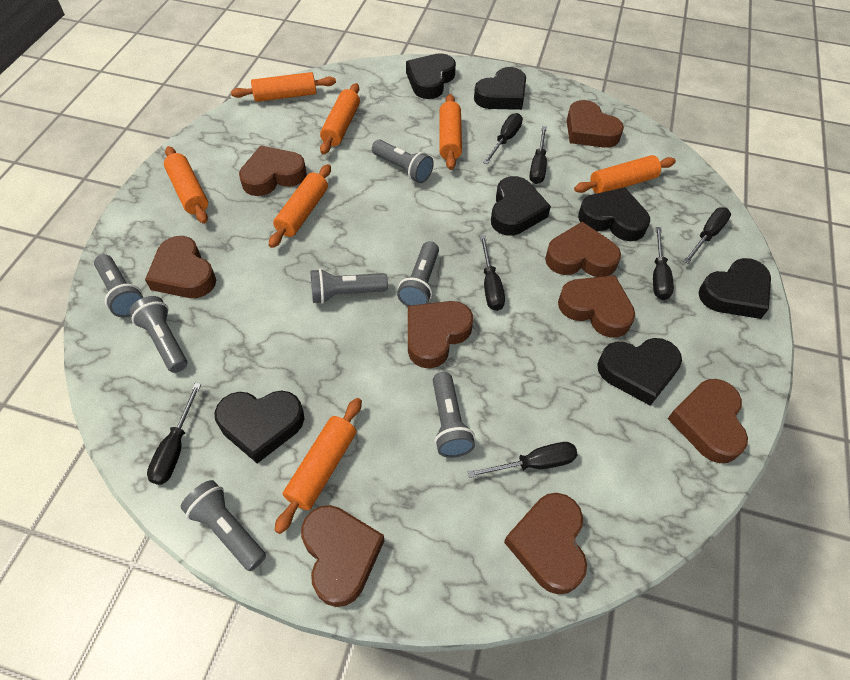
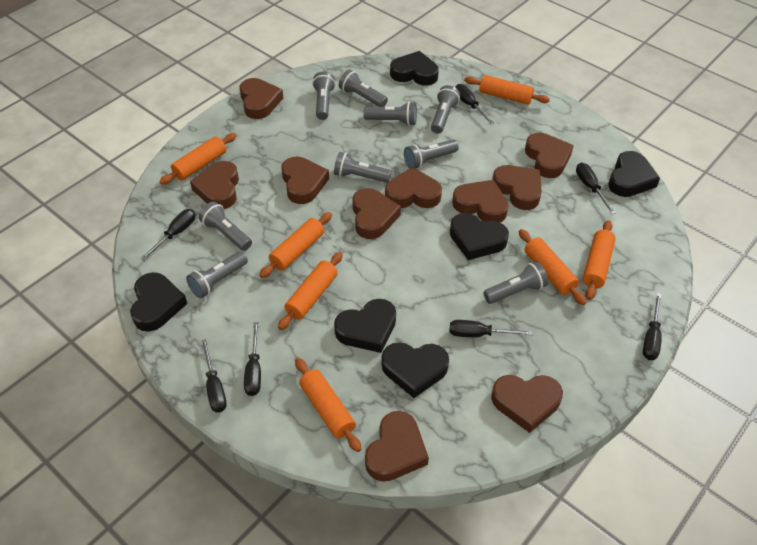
black heart: 7 -> 6
brown heart: 9 -> 10
grey flashlight: 7 -> 9

